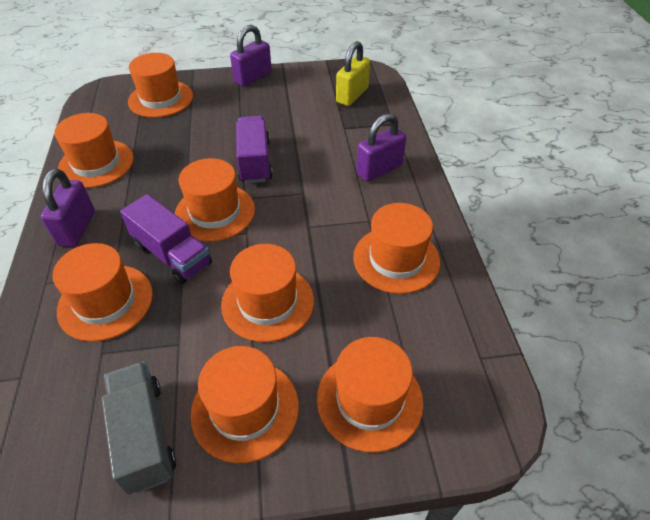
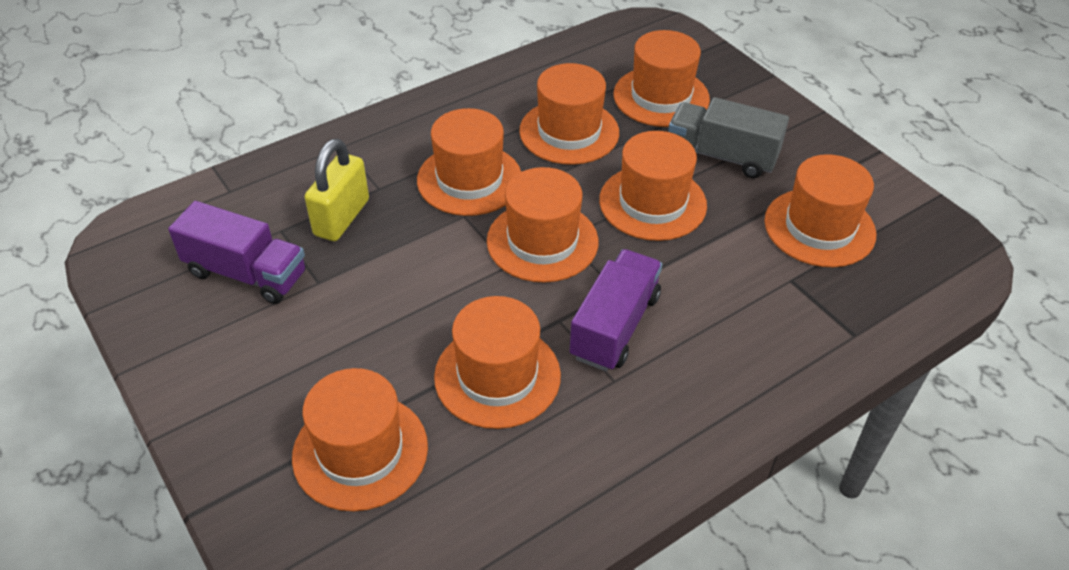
purple padlock: 3 -> 0

